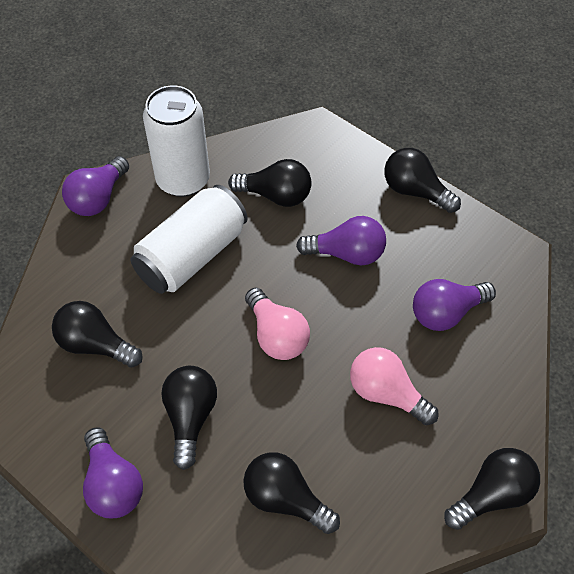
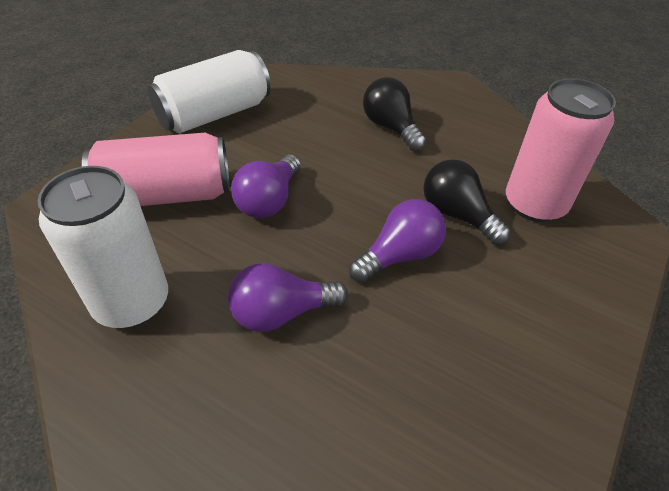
black light bulb: 6 -> 2
pink can: 0 -> 2
pink light bulb: 2 -> 0
purple light bulb: 4 -> 3

